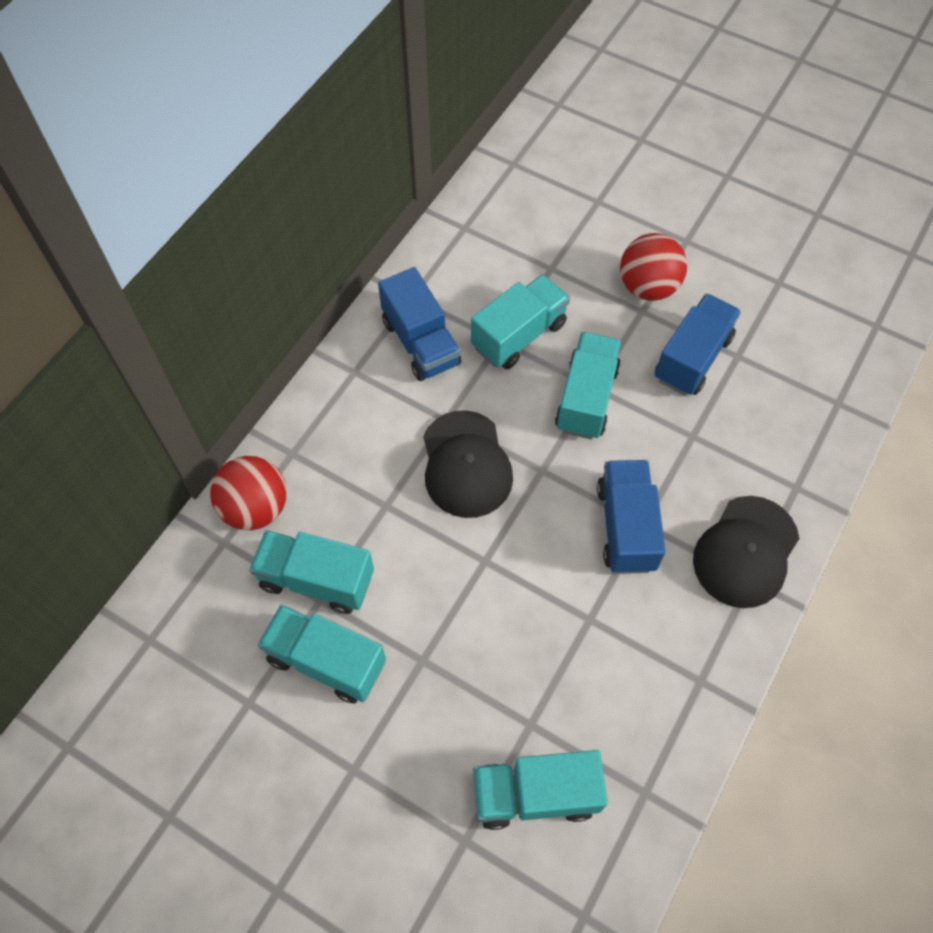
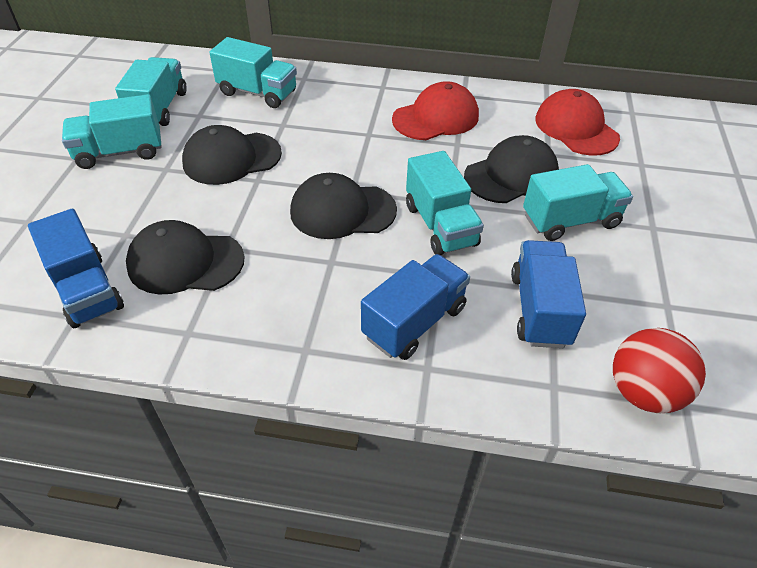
black cap: 2 -> 4
red ball: 2 -> 1
red cap: 0 -> 2

